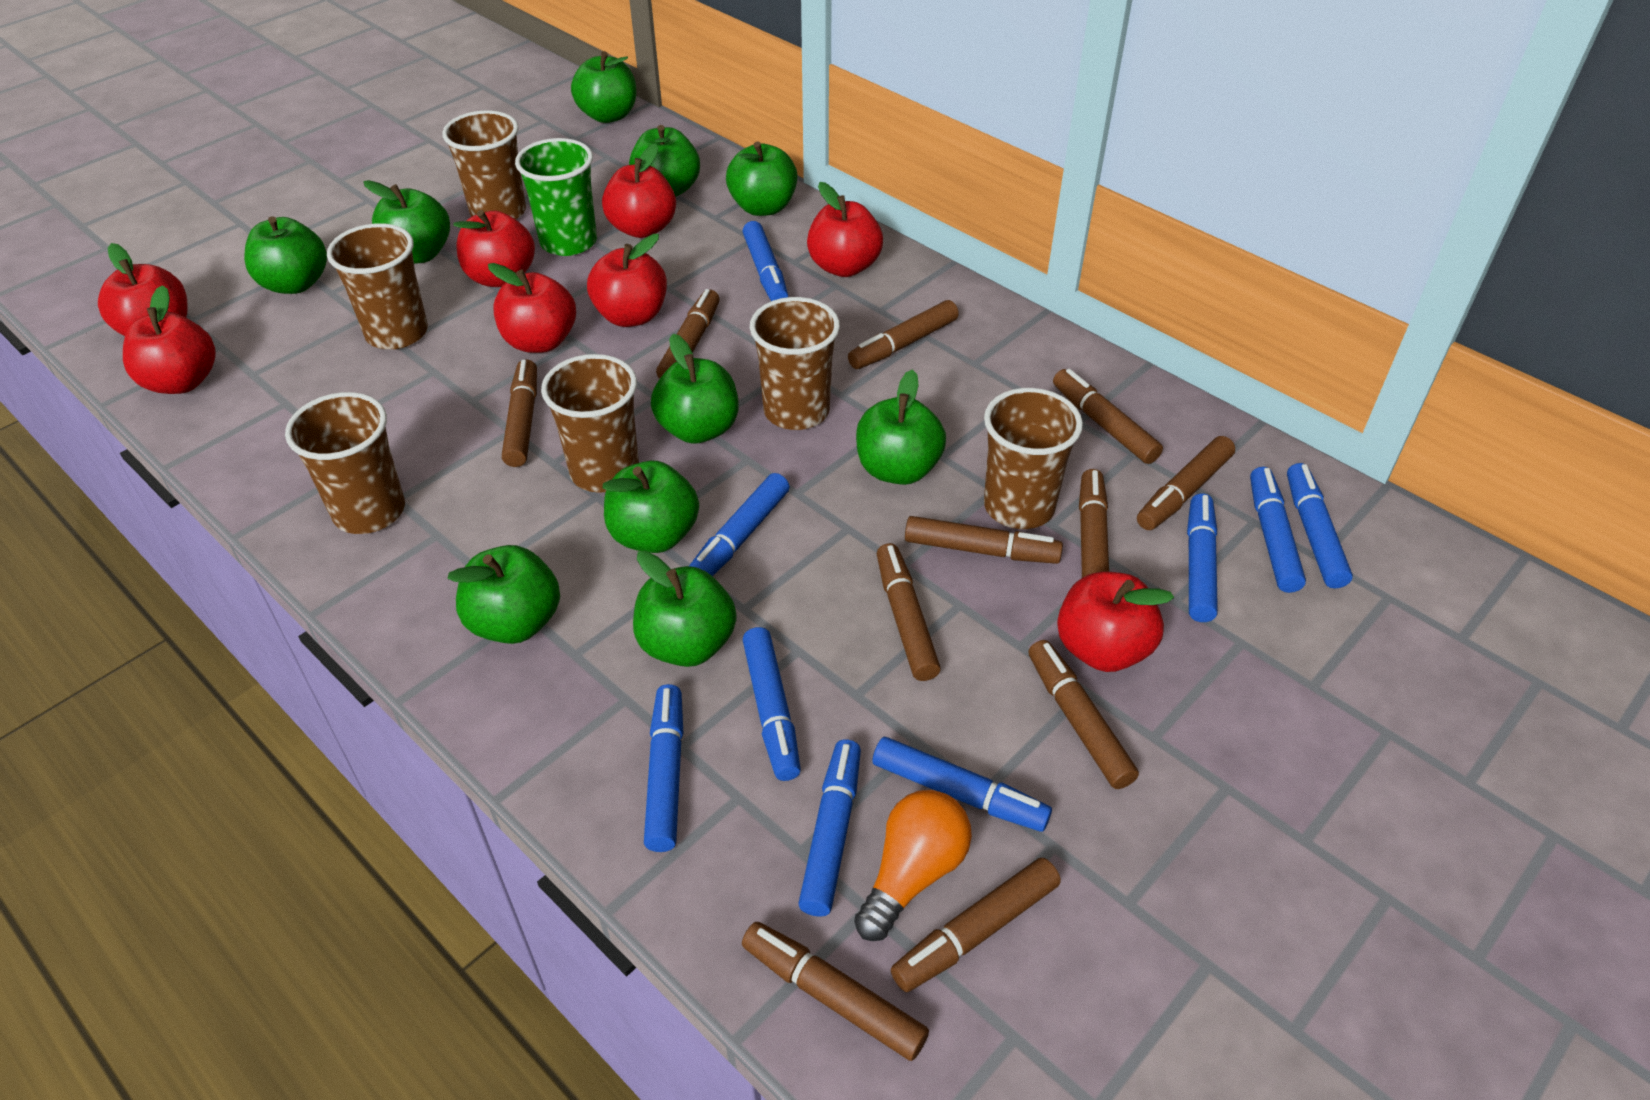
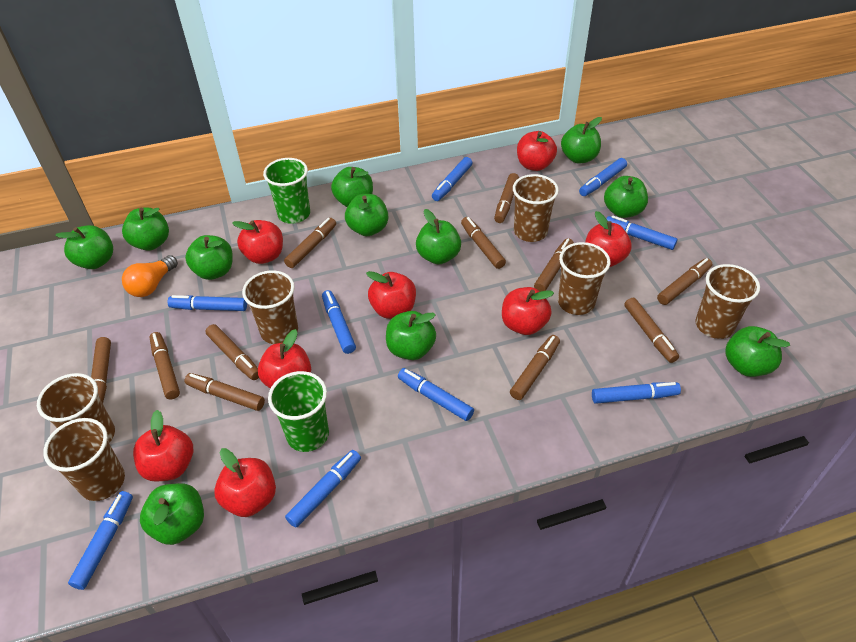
green apple: 10 -> 11
green cup: 1 -> 2

